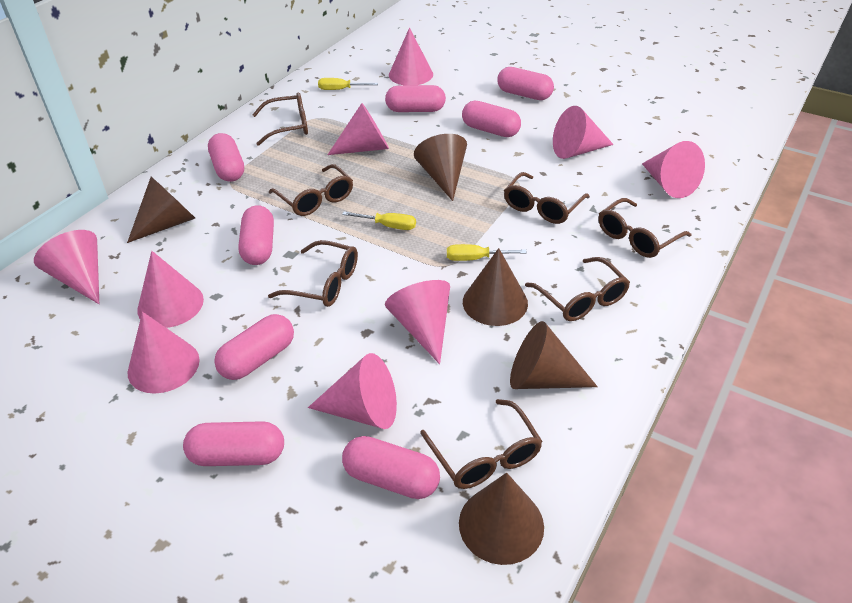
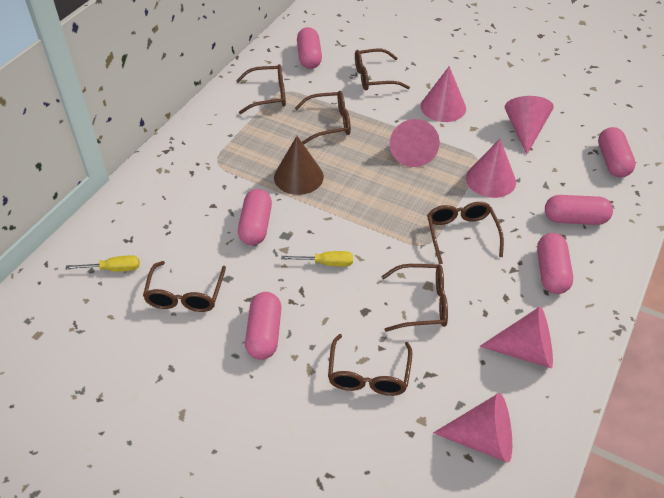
brown cone: 5 -> 1
pink capsule: 8 -> 6
pink cone: 9 -> 6
yellow screwdriver: 3 -> 2

